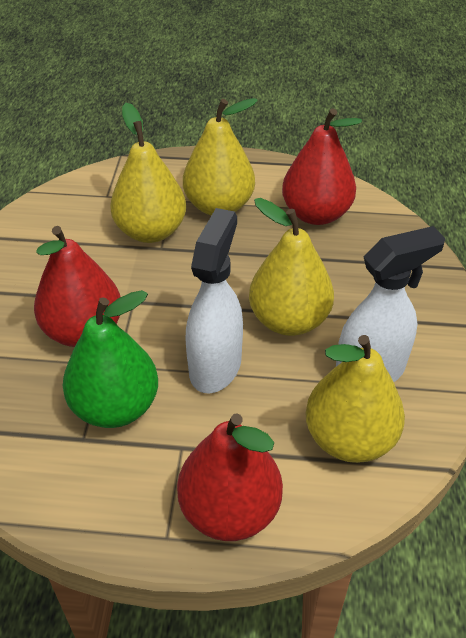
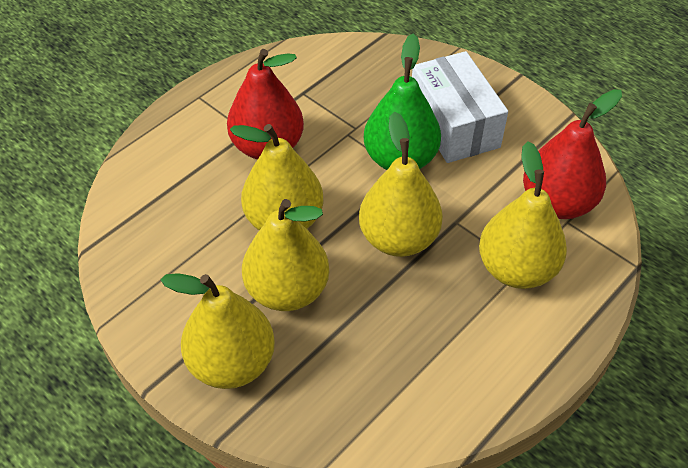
red pear: 3 -> 2
white box: 0 -> 1
white spray bottle: 2 -> 0
yellow pear: 4 -> 5

